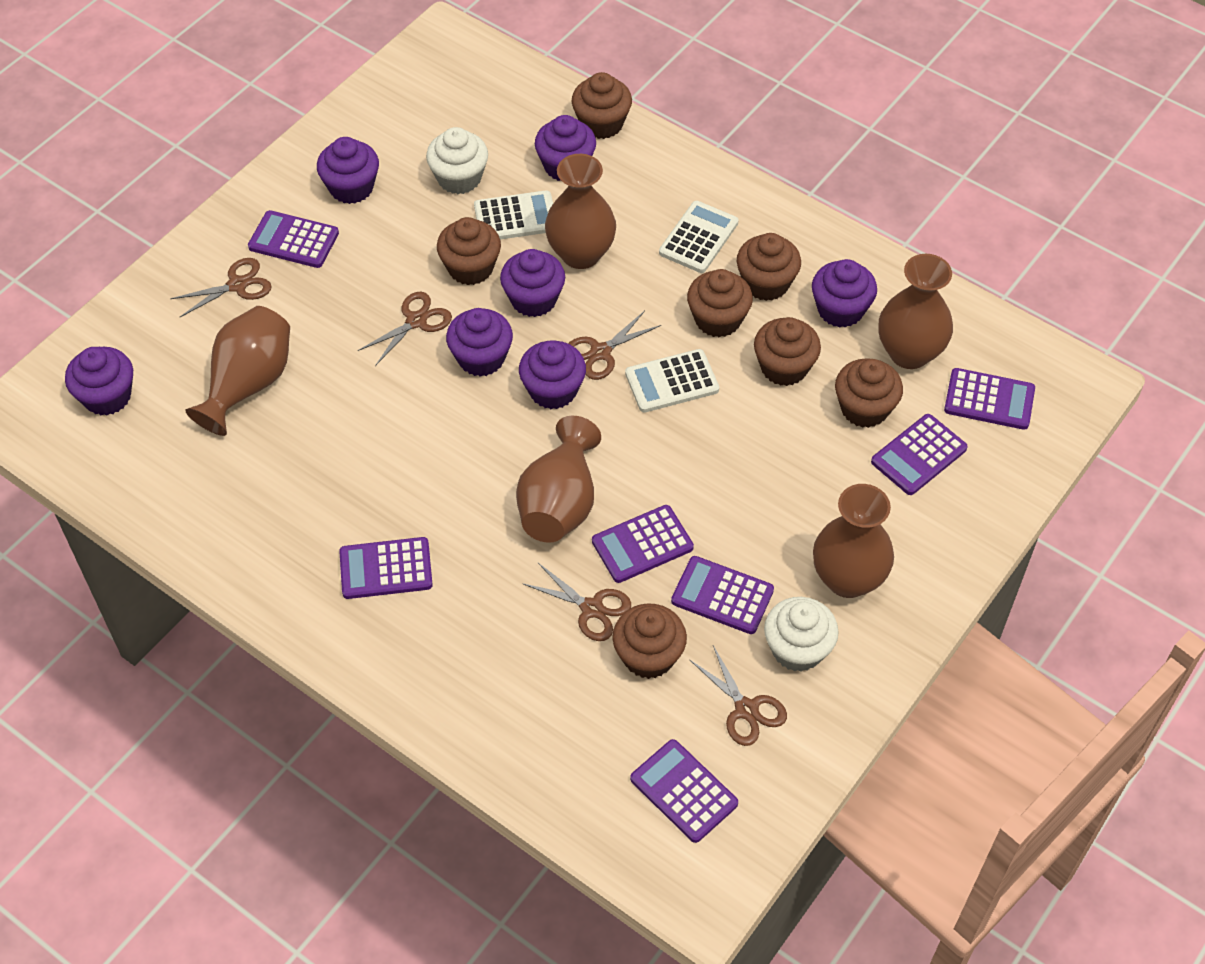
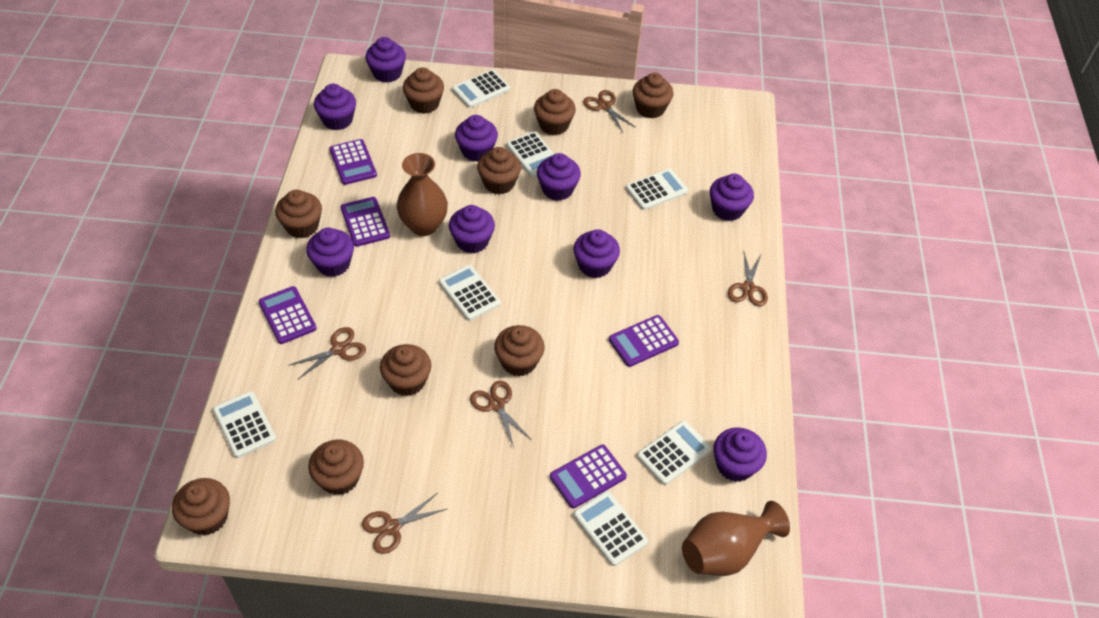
brown cupcake: 7 -> 9
brown vase: 5 -> 2
purple calculator: 7 -> 5
purple cupcake: 7 -> 9
white calculator: 3 -> 7
white cupcake: 2 -> 0

